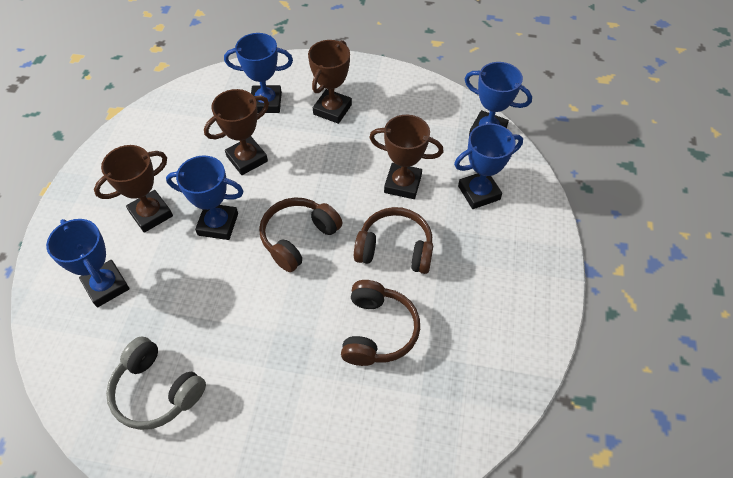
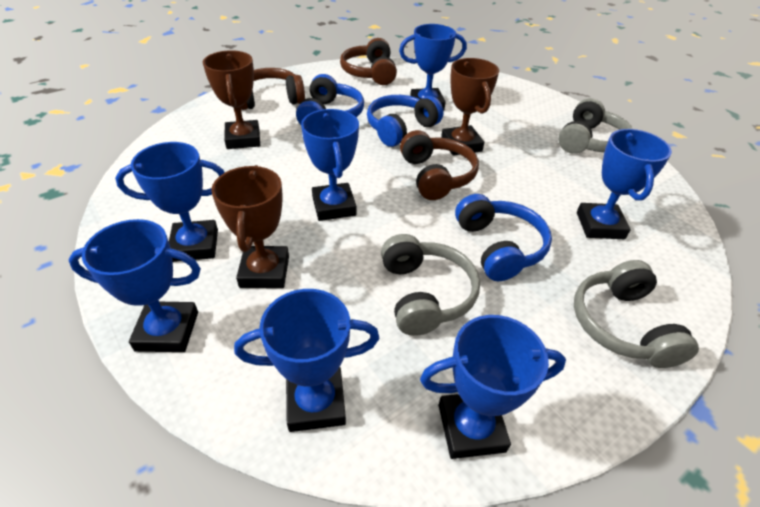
blue headphones: 0 -> 3
blue trophy: 5 -> 7
brown trophy: 4 -> 3
grey headphones: 1 -> 3

